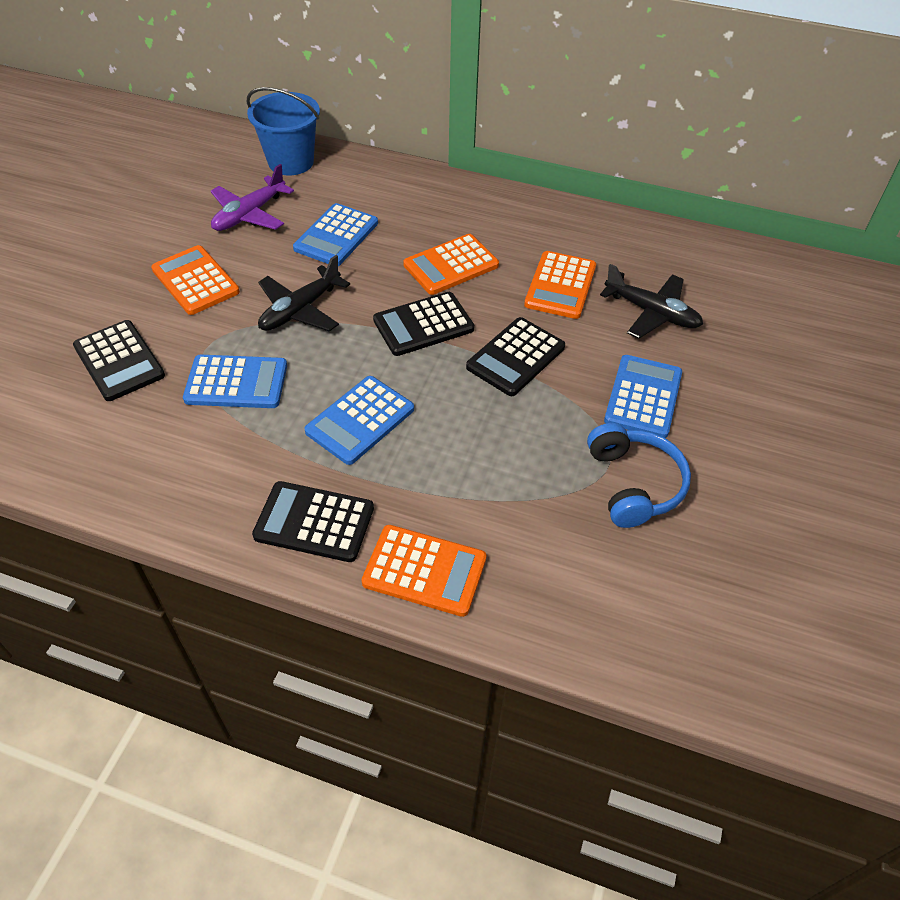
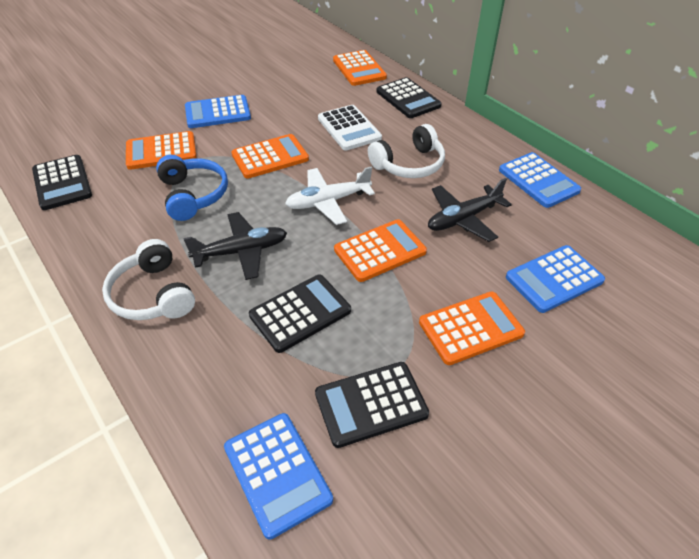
blue bucket: 1 -> 0
orange calculator: 4 -> 5
purple plane: 1 -> 0
white calculator: 0 -> 1
white headphones: 0 -> 2
white plane: 0 -> 1

